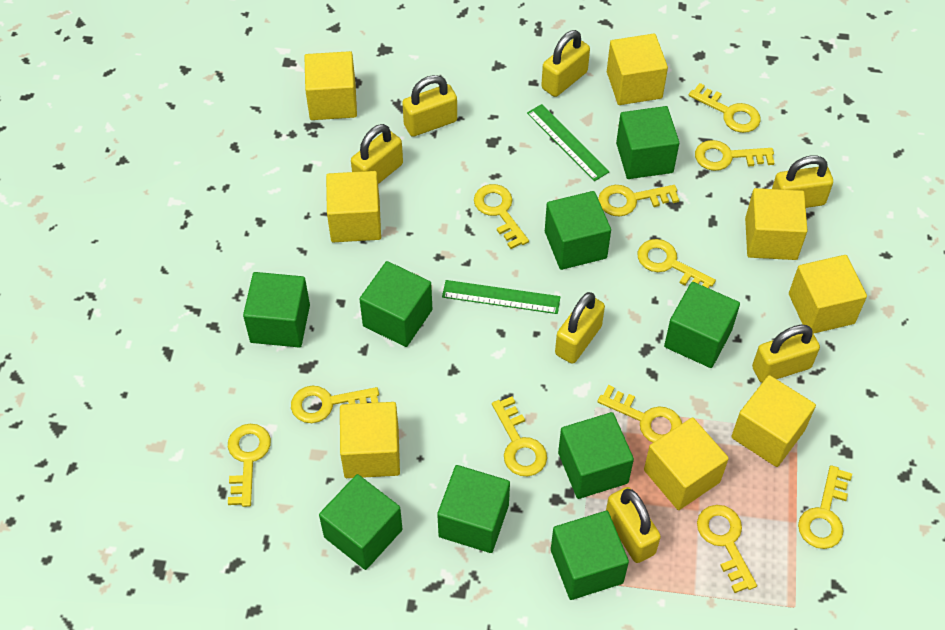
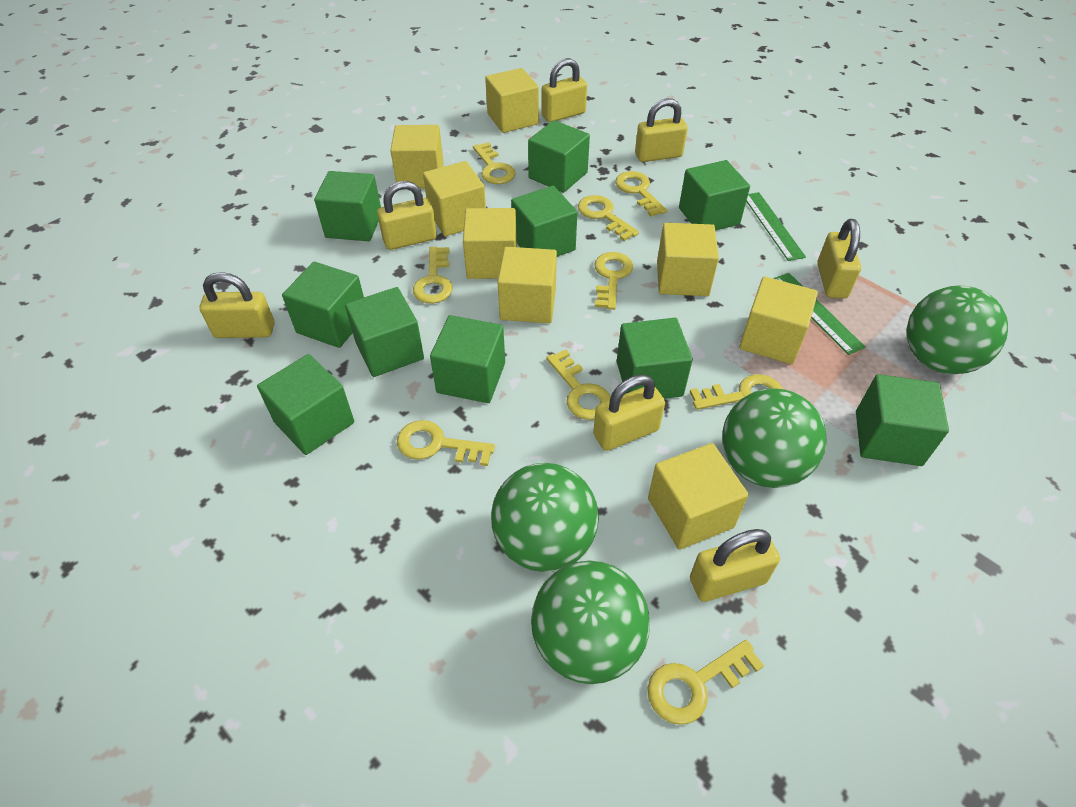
green ball: 0 -> 4
green cube: 9 -> 10
yellow key: 11 -> 9

